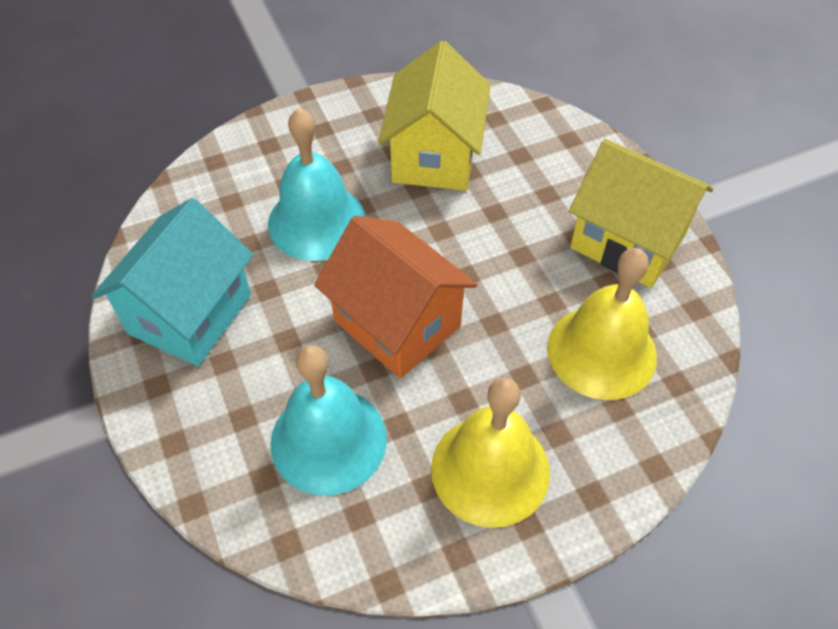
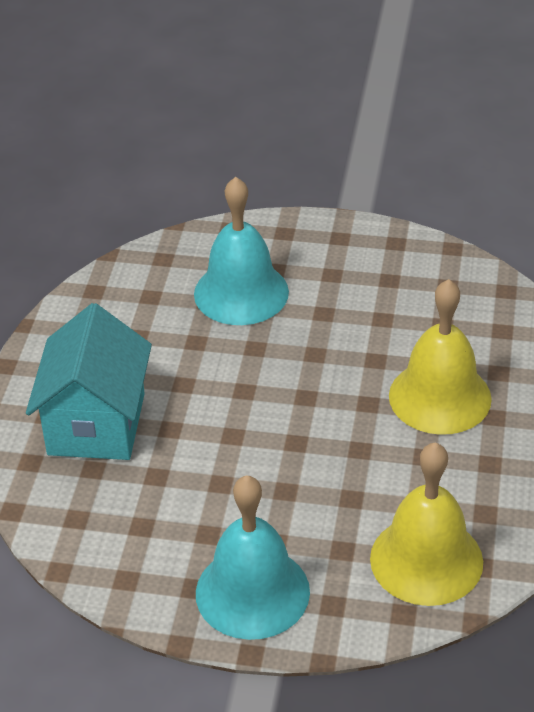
orange house: 1 -> 0
yellow house: 2 -> 0

